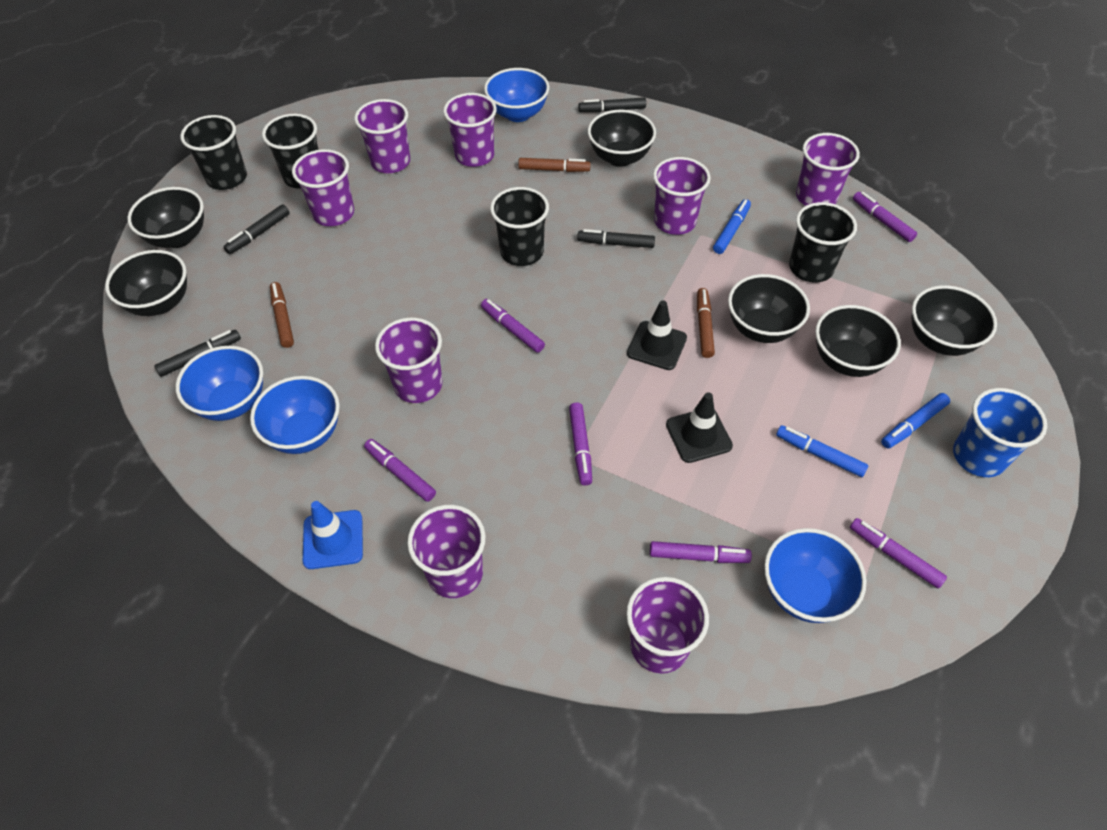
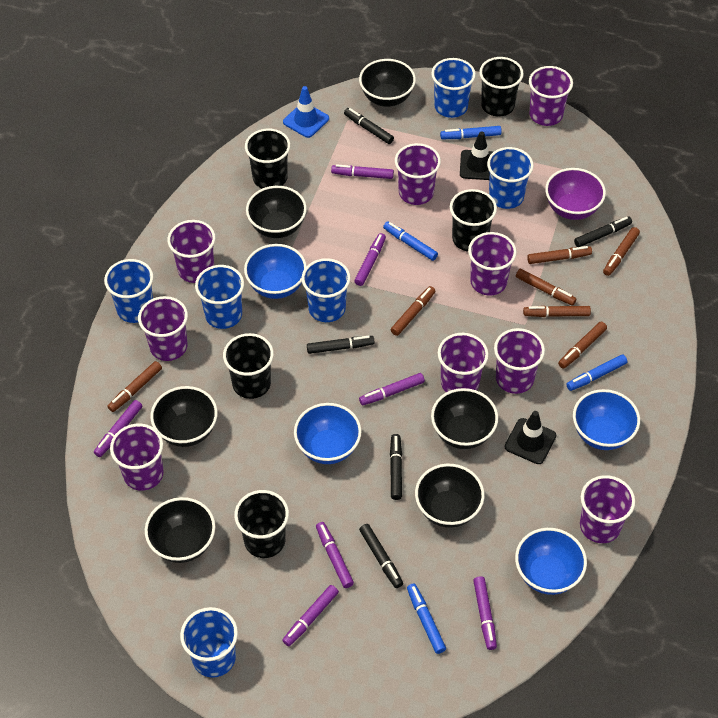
black cup: 4 -> 5
black marker: 4 -> 5
blue cup: 1 -> 6
blue marker: 3 -> 4
brown marker: 3 -> 7
purple bowl: 0 -> 1
purple cup: 8 -> 9
purple marker: 6 -> 7

